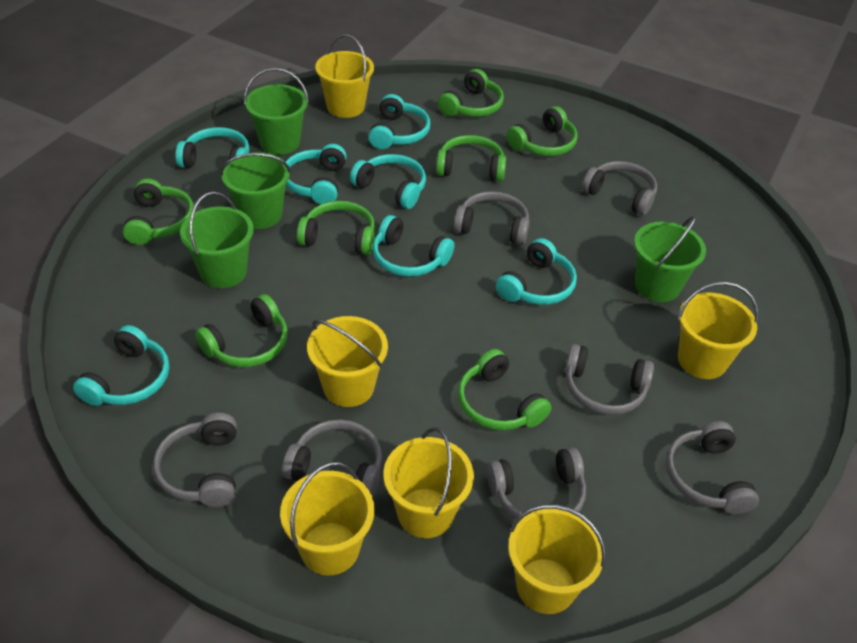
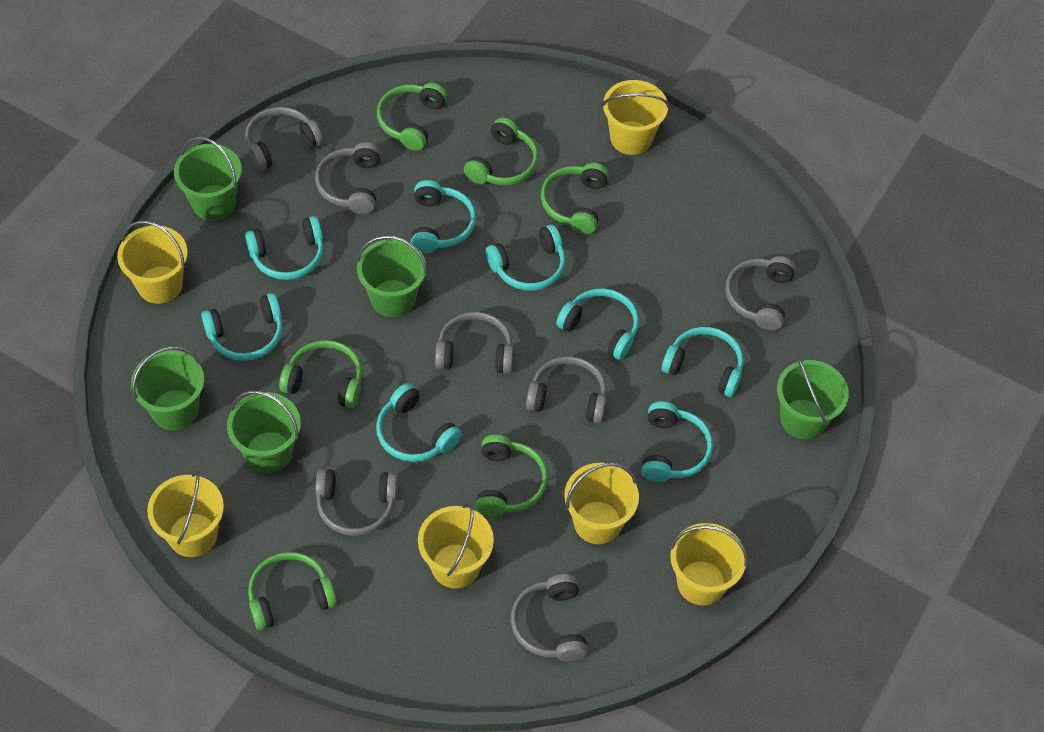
green bucket: 4 -> 5
green headphones: 7 -> 6
turquoise headphones: 7 -> 8

